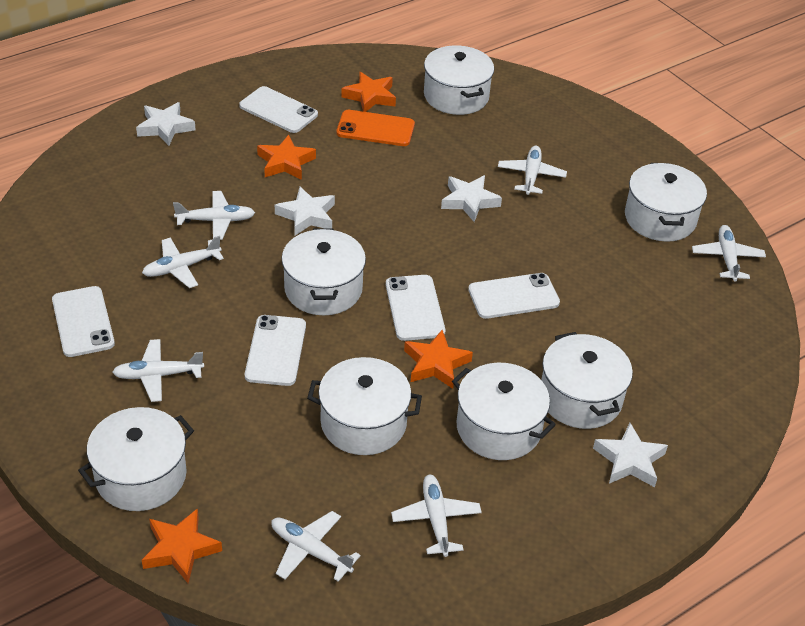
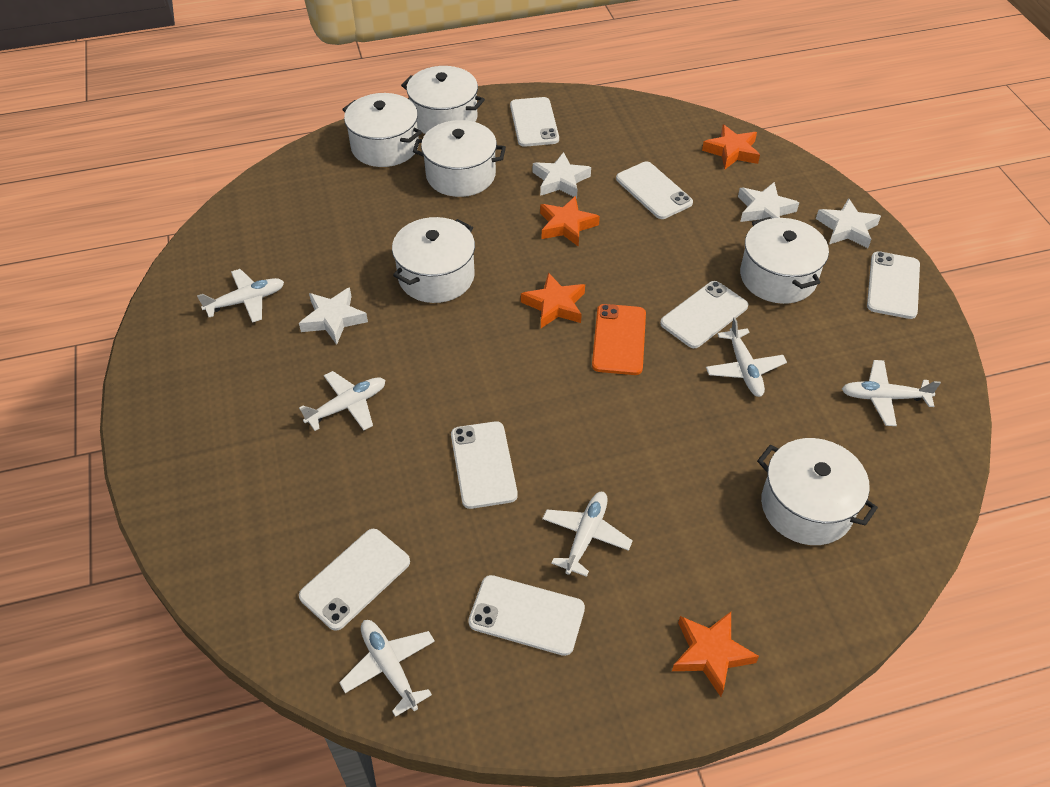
white phone: 5 -> 7
white plane: 7 -> 6
white pot: 7 -> 6

